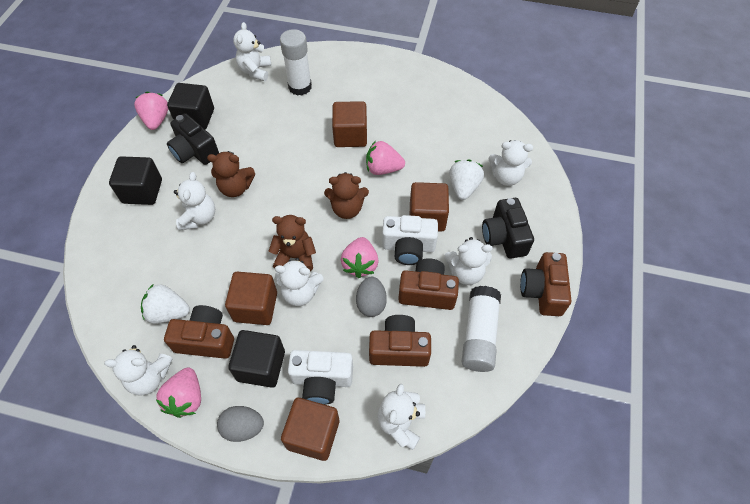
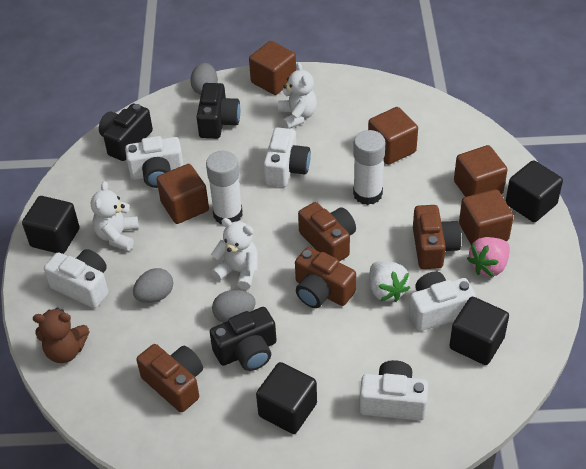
black camera: 2 -> 3
black cube: 3 -> 4
brown cube: 4 -> 5
brown teddy bear: 3 -> 1
grey egg: 2 -> 3
pink strawberry: 4 -> 1
white camera: 2 -> 5
white strawberry: 2 -> 1
white teddy bear: 7 -> 3

